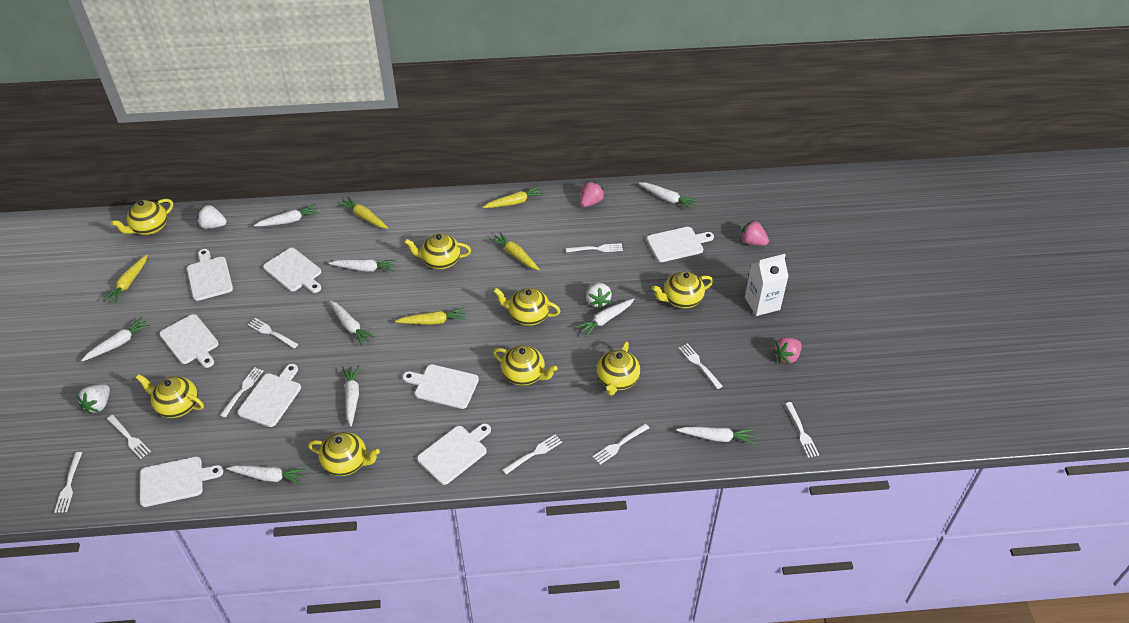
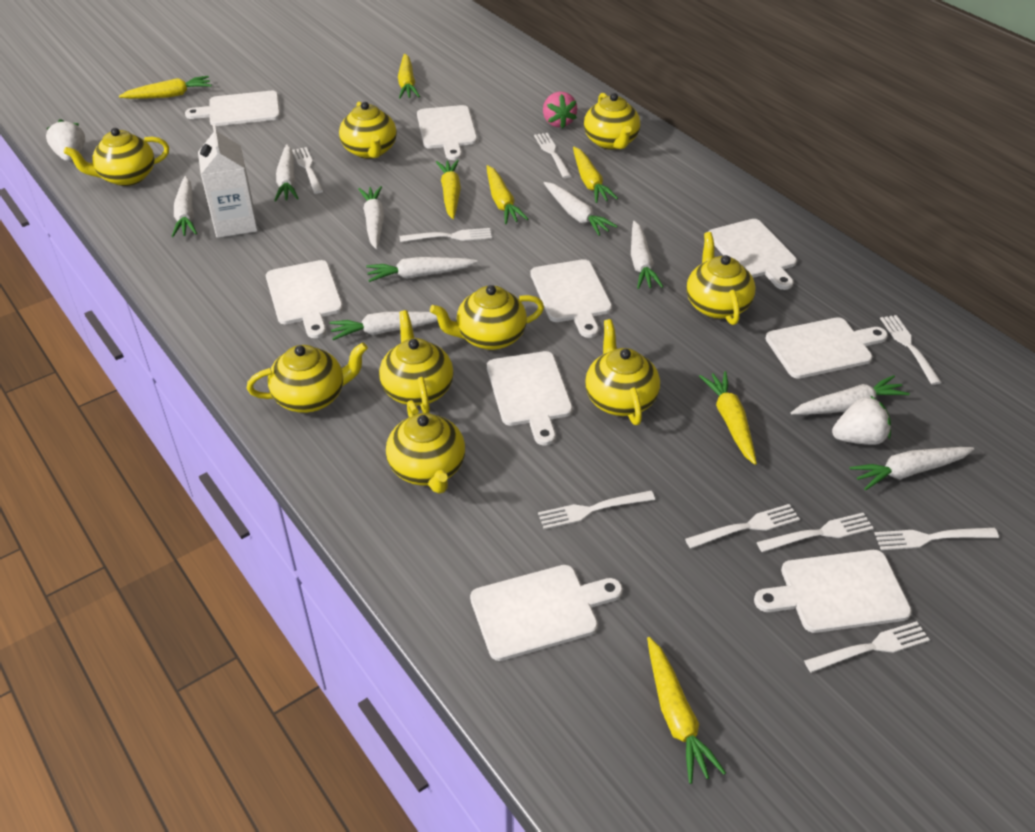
pink strawberry: 3 -> 1
white cutting board: 8 -> 9
white strawberry: 3 -> 2
yellow carrot: 5 -> 7
yellow teapot: 8 -> 9

